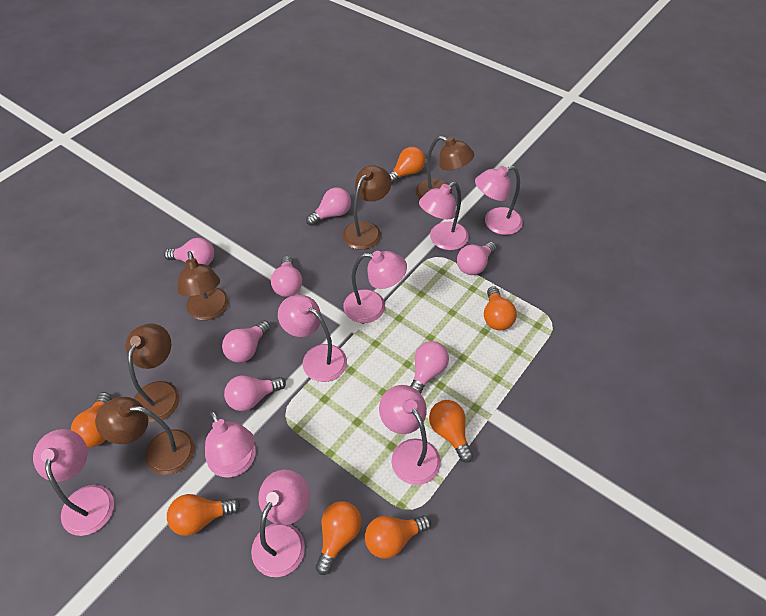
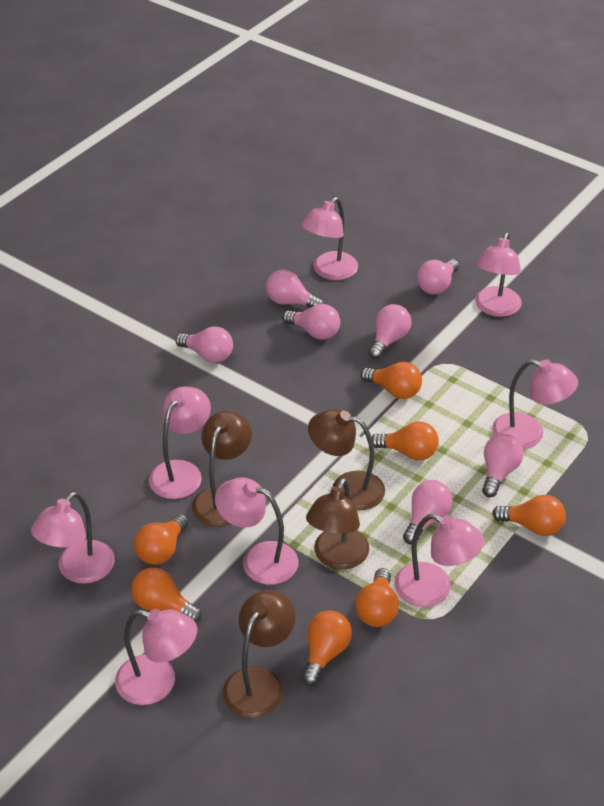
brown lamp: 5 -> 4

